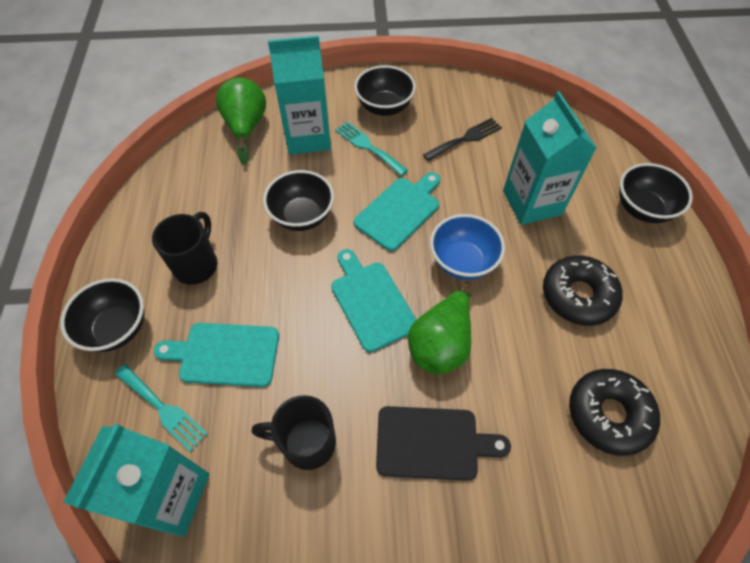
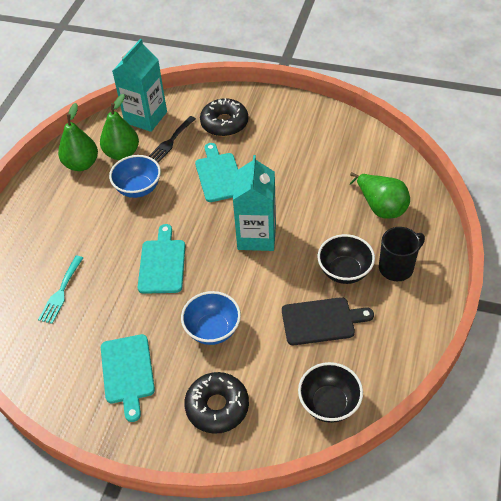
black bowl: 4 -> 2
black mug: 2 -> 1
blue bowl: 1 -> 2
green pear: 2 -> 3
turquoise carton: 3 -> 2
turquoise fork: 2 -> 1

